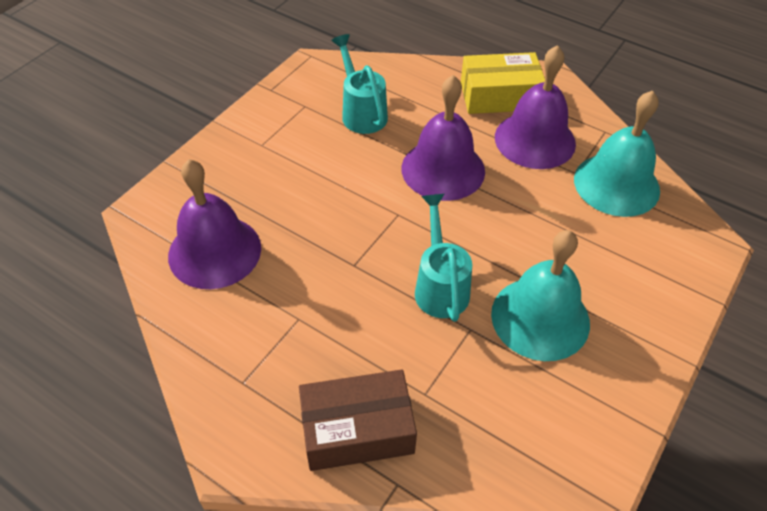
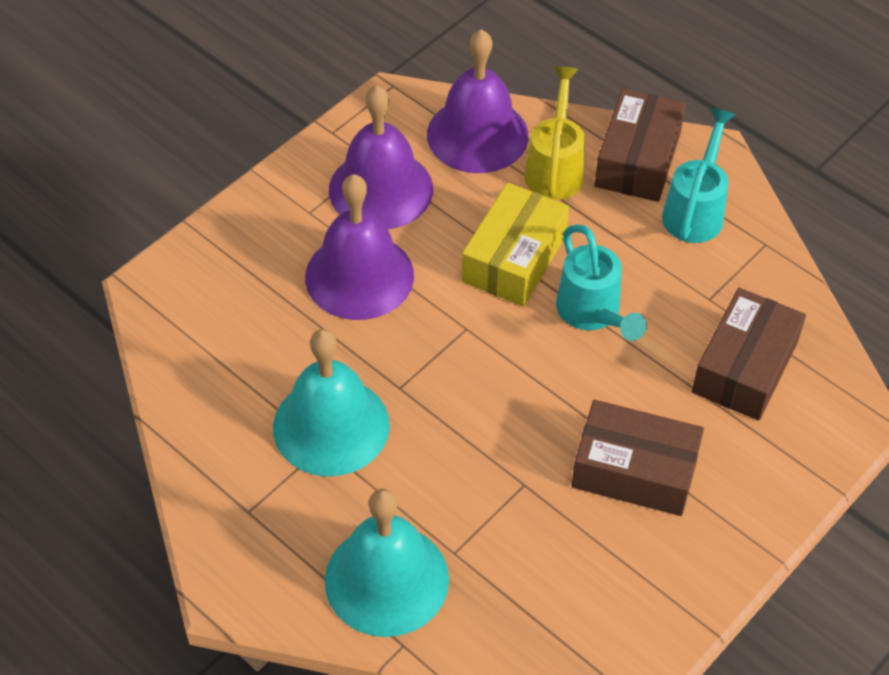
brown box: 1 -> 3
yellow watering can: 0 -> 1

